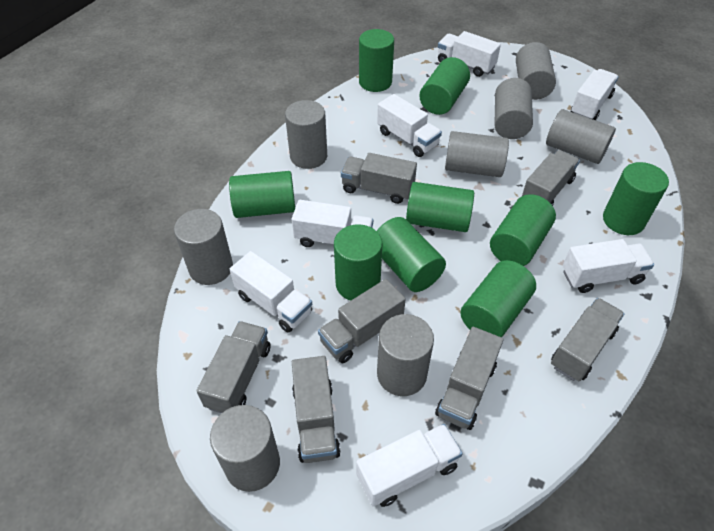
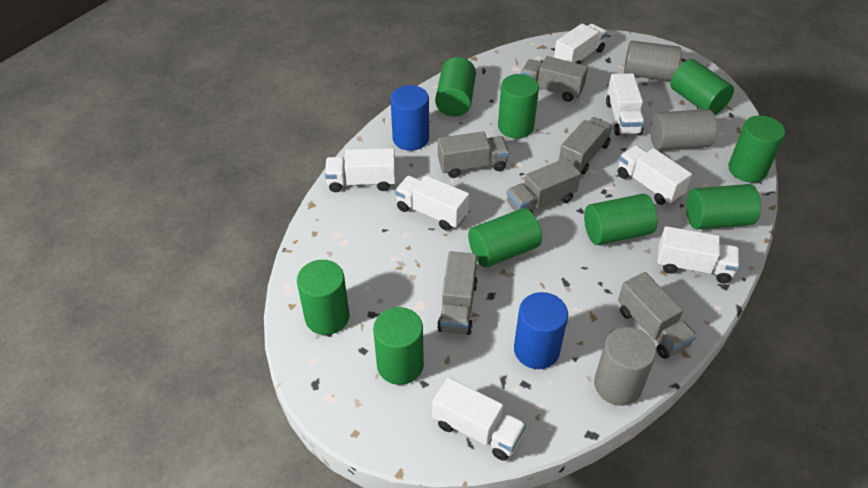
blue cylinder: 0 -> 2
grey cylinder: 8 -> 3
grey truck: 7 -> 6

